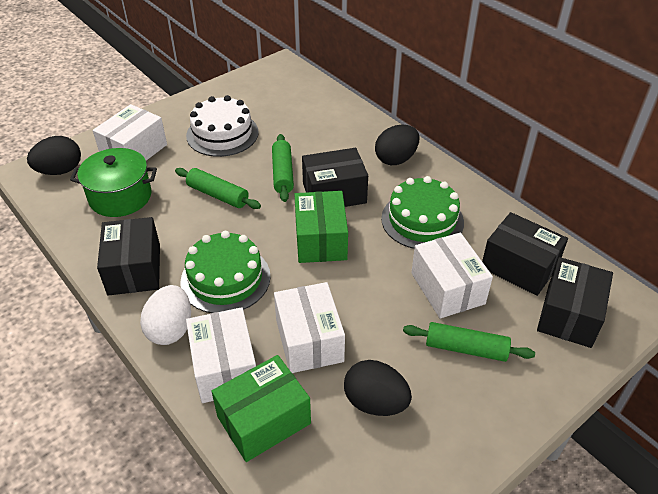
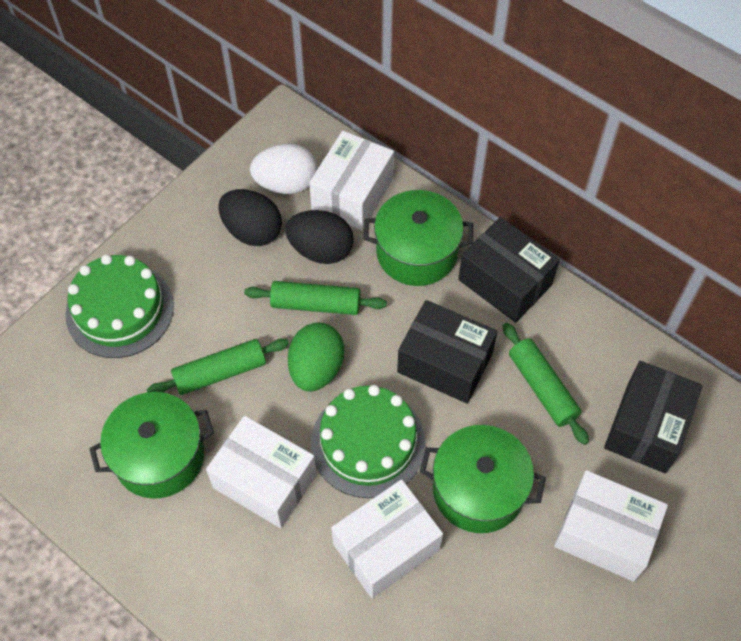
black box: 4 -> 3
black egg: 3 -> 2
green box: 2 -> 0
green egg: 0 -> 1
green pot: 1 -> 3
white cake: 1 -> 0

